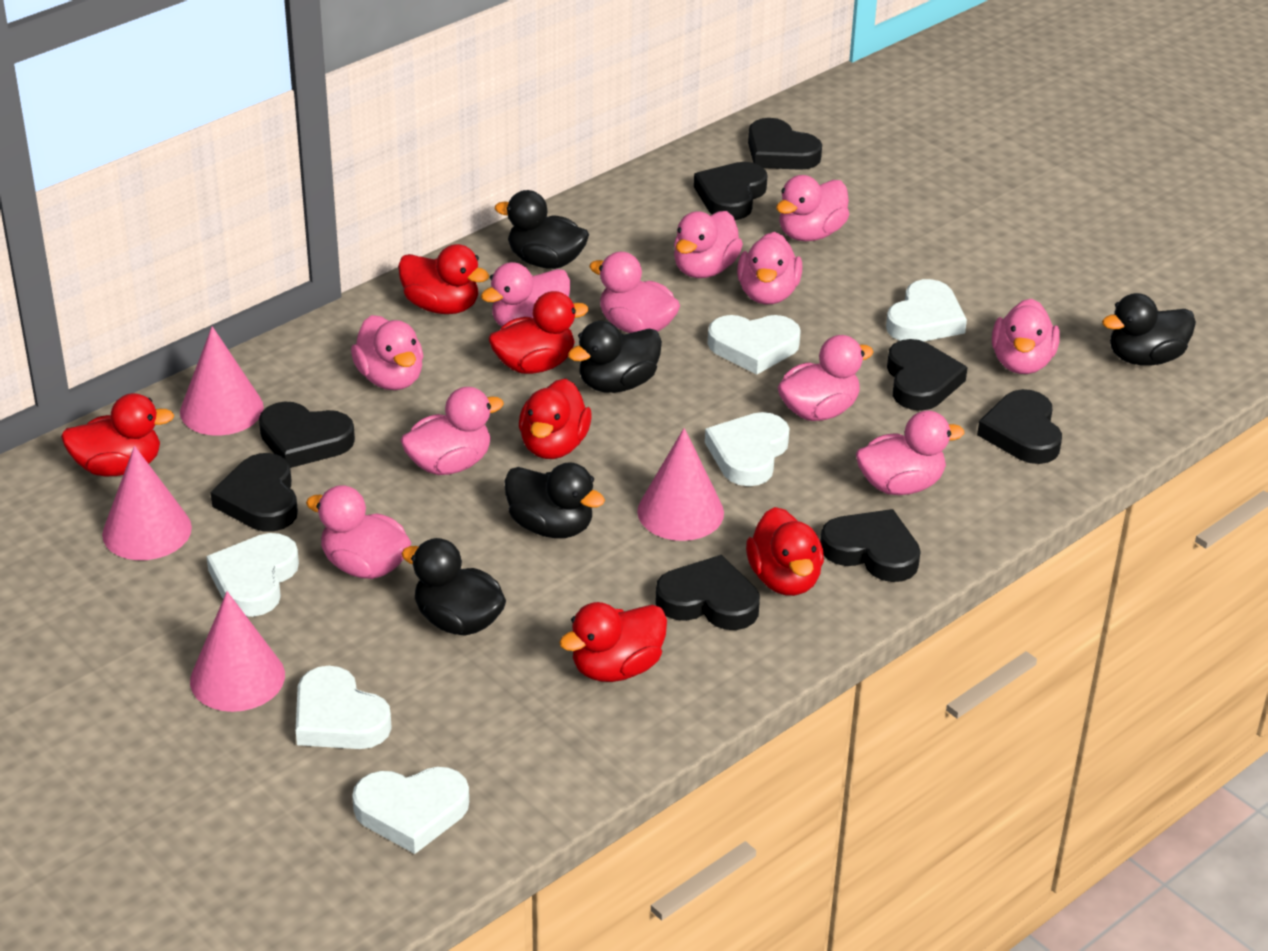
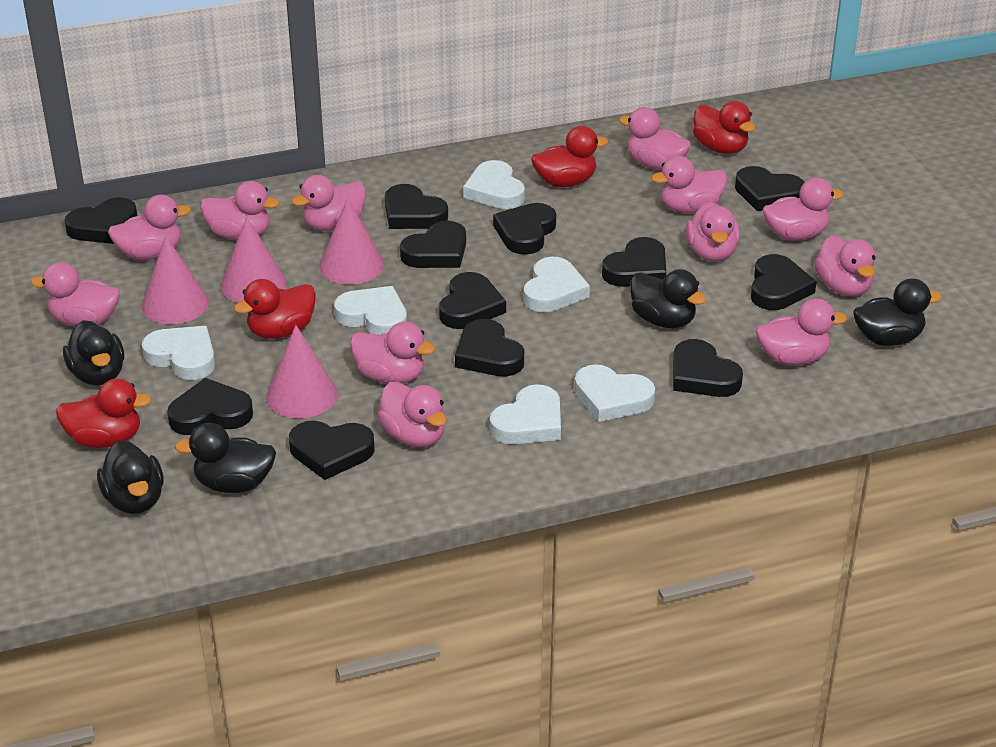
black heart: 8 -> 12
pink duck: 11 -> 12
red duck: 6 -> 4

